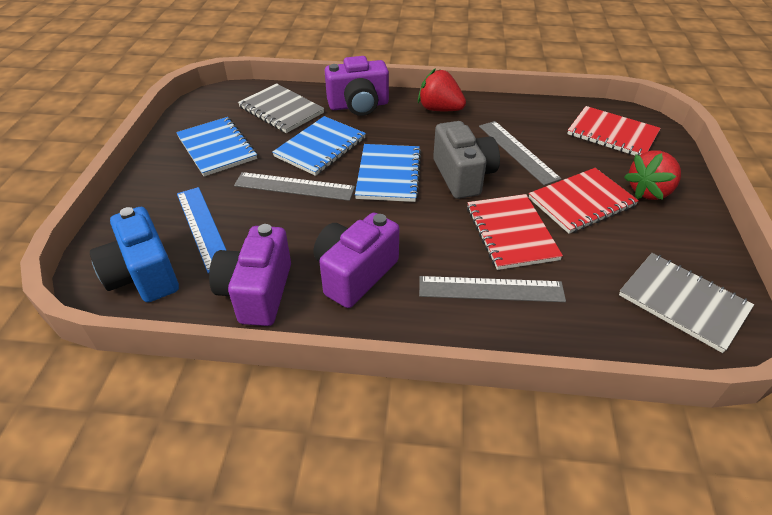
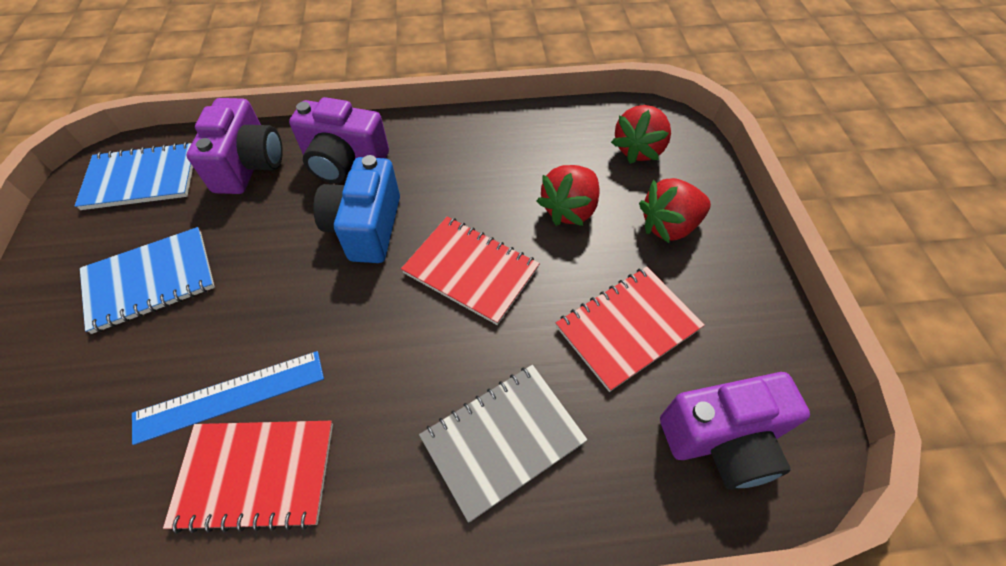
blue notebook: 3 -> 2
grey camera: 1 -> 0
grey notebook: 2 -> 1
grey ruler: 3 -> 0
red strawberry: 2 -> 3

